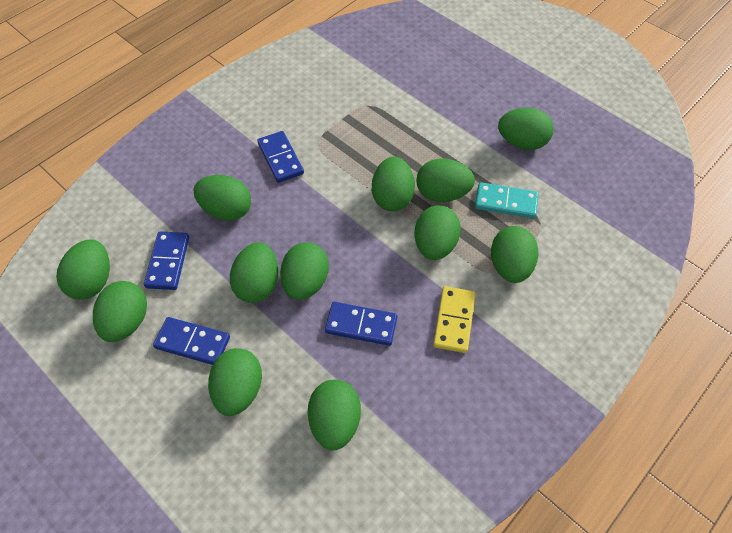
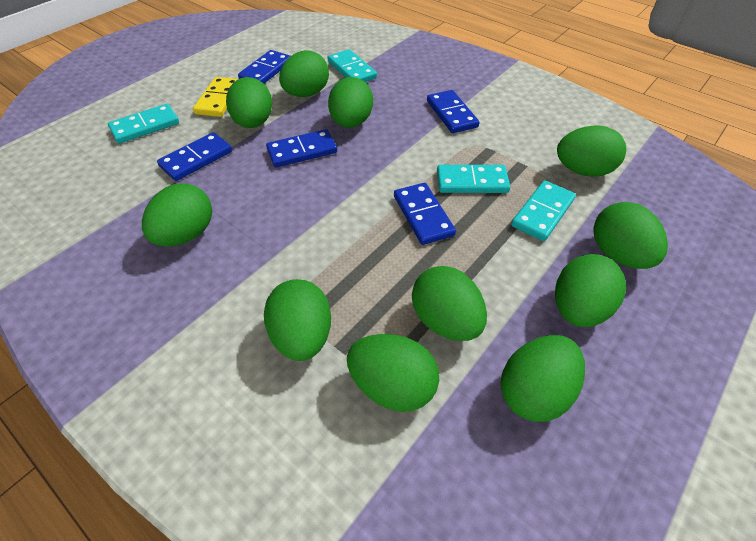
blue domino: 4 -> 5
green egg: 12 -> 11
turquoise domino: 1 -> 4

